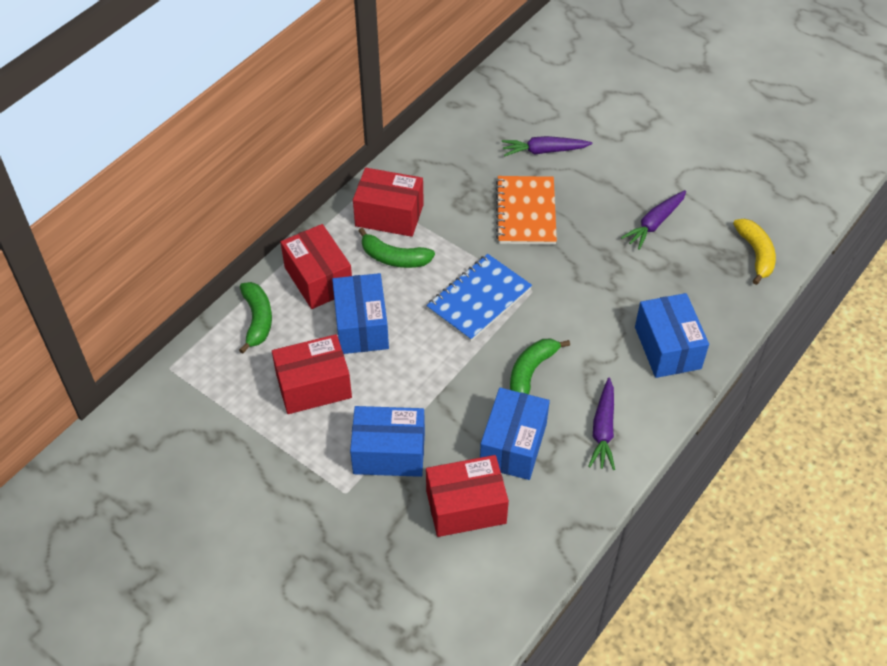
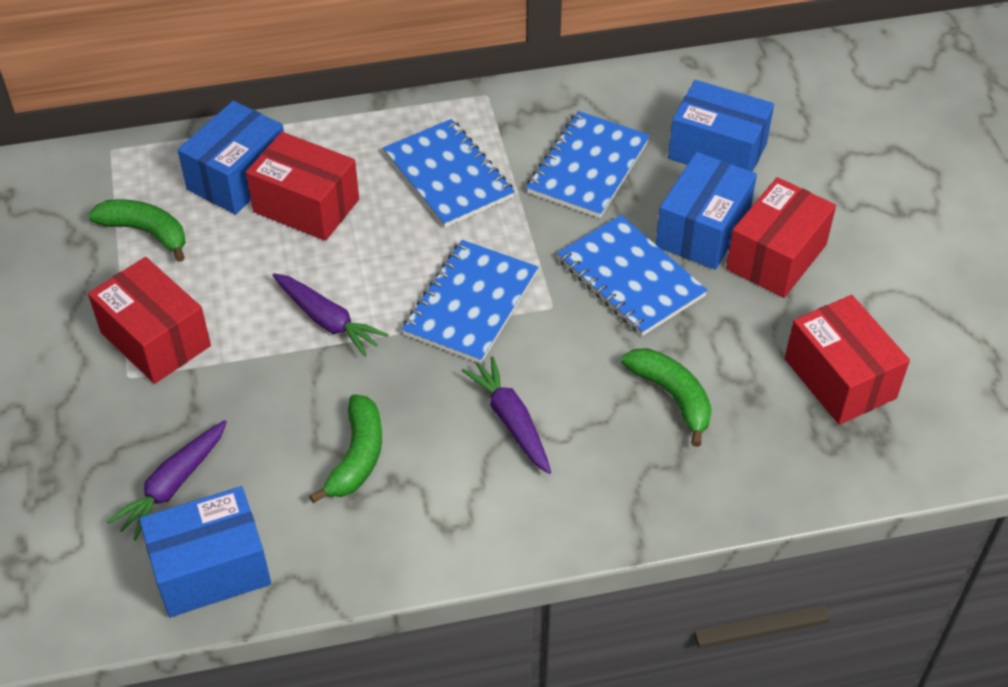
blue notebook: 1 -> 4
orange notebook: 1 -> 0
yellow banana: 1 -> 0

